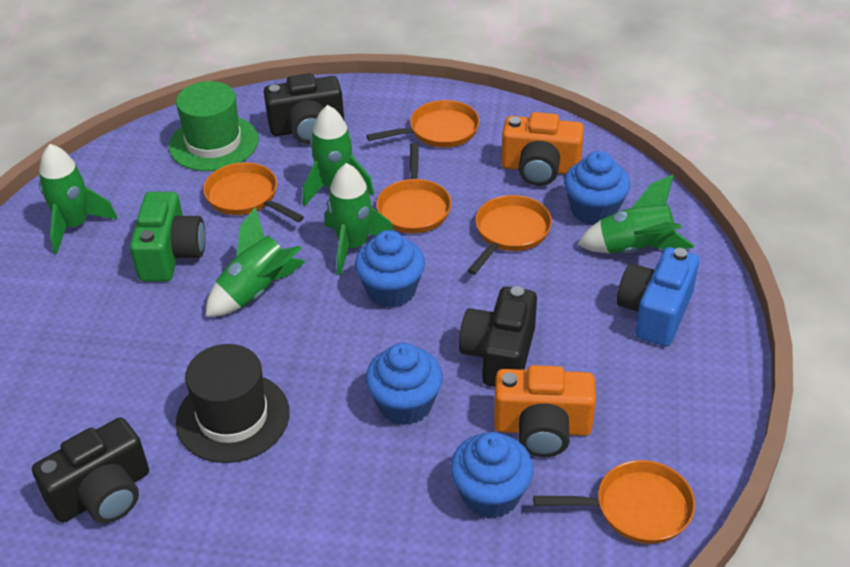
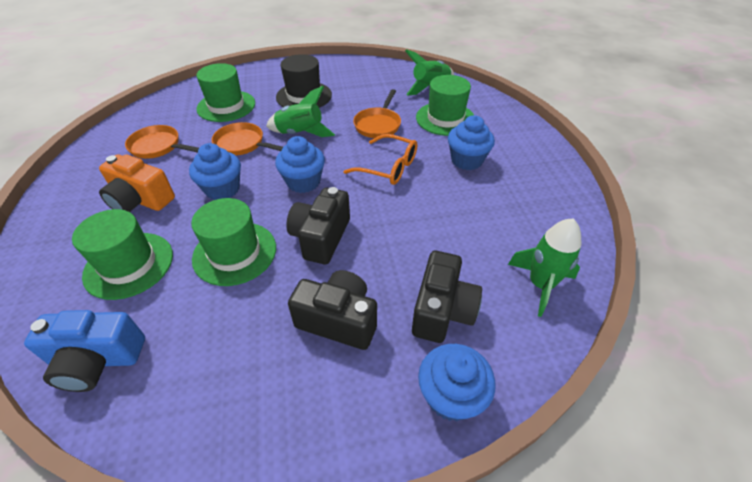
green camera: 1 -> 0
green hat: 1 -> 4
green rocket: 5 -> 3
orange camera: 2 -> 1
orange glasses: 0 -> 1
orange pan: 5 -> 3

